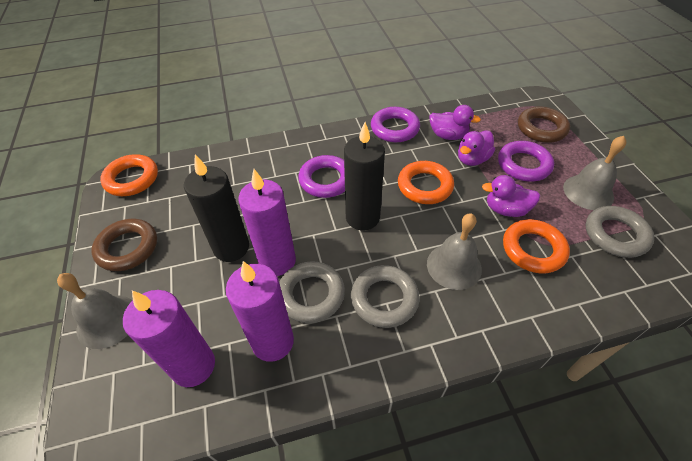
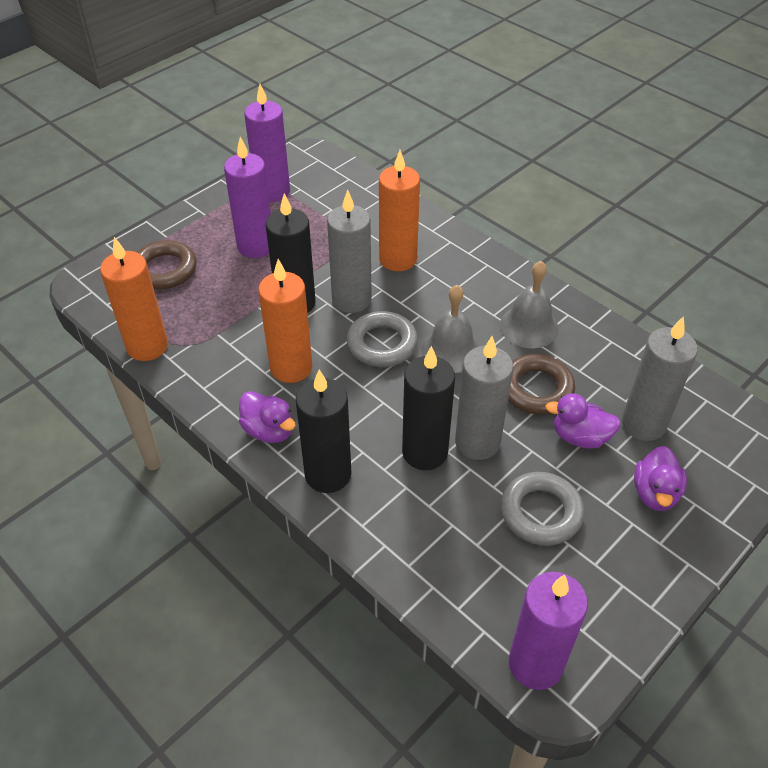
black candle: 2 -> 3
grey bell: 3 -> 2
grey candle: 0 -> 3
grey ring: 3 -> 2
orange candle: 0 -> 3
orange ring: 3 -> 0
purple ring: 3 -> 0

